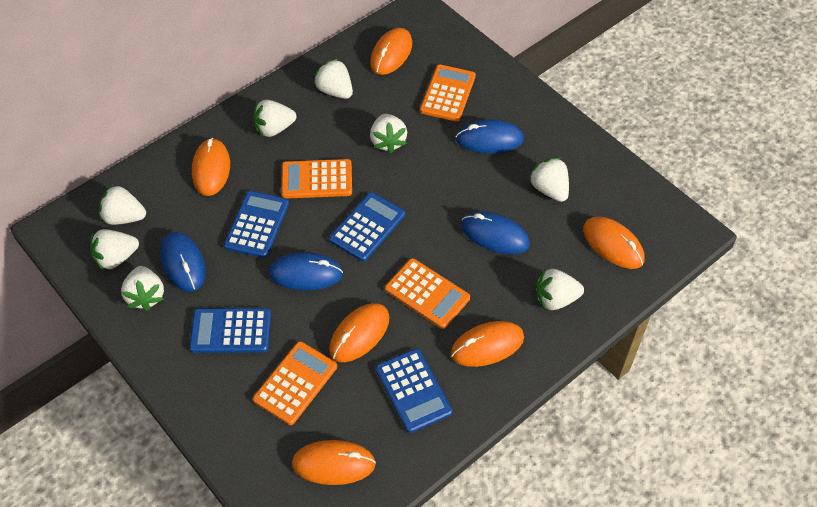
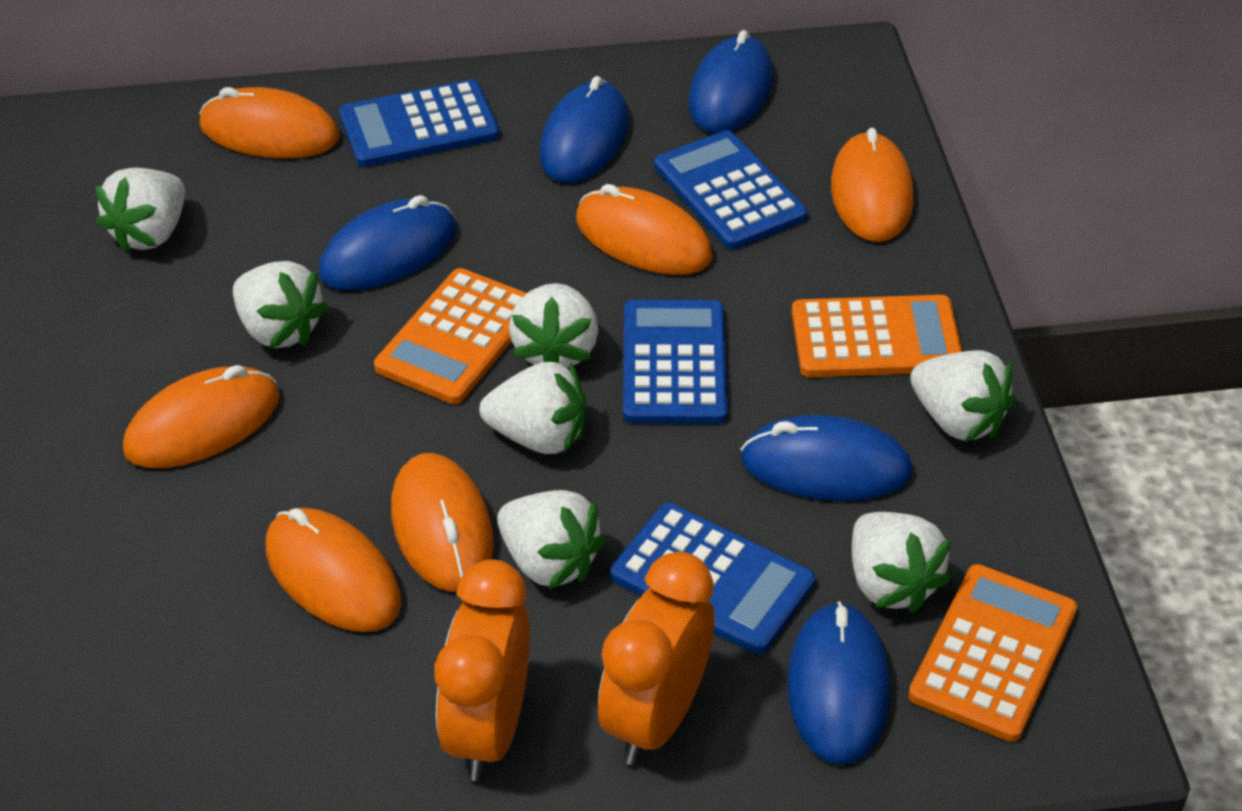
blue mouse: 4 -> 5
orange calculator: 4 -> 3
orange clock: 0 -> 2
white strawberry: 8 -> 7

